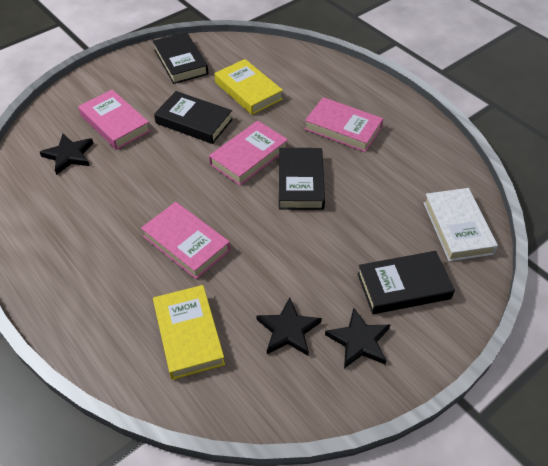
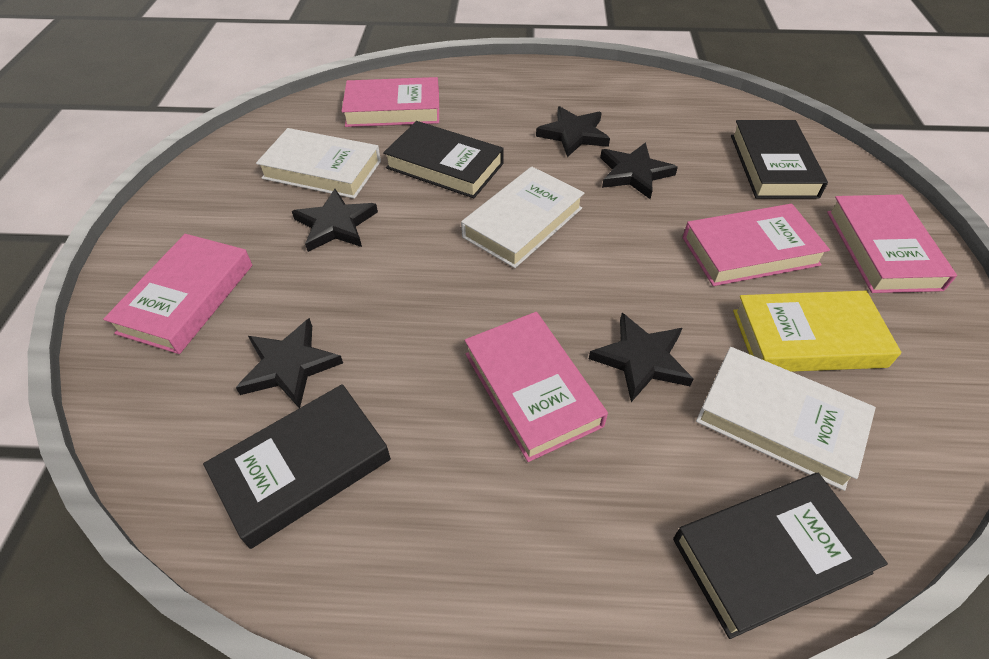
black star: 3 -> 5
pink book: 4 -> 5
white book: 1 -> 3
yellow book: 2 -> 1

